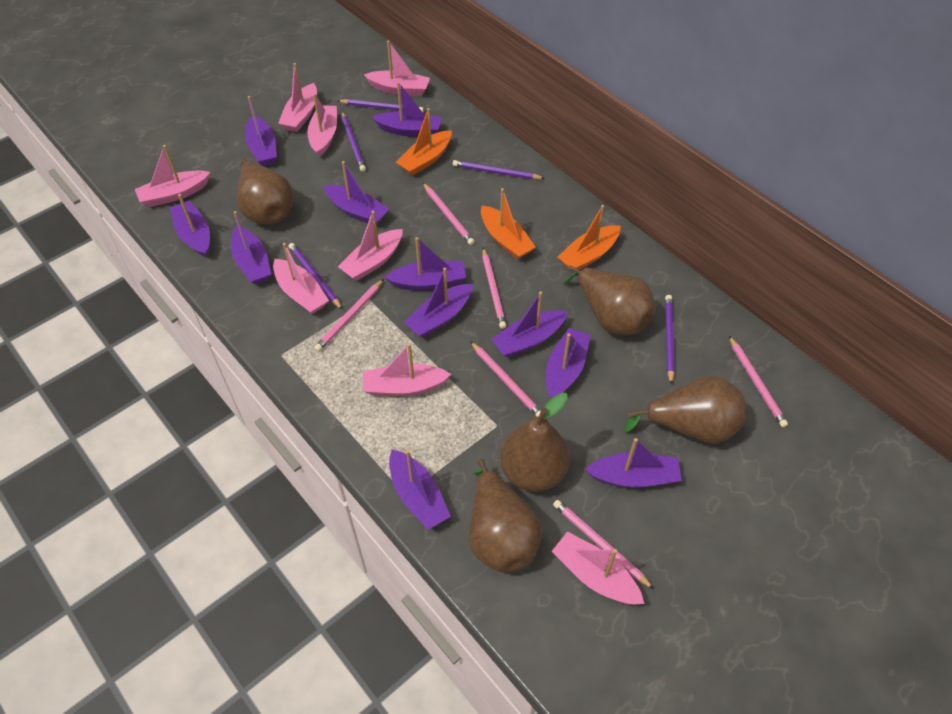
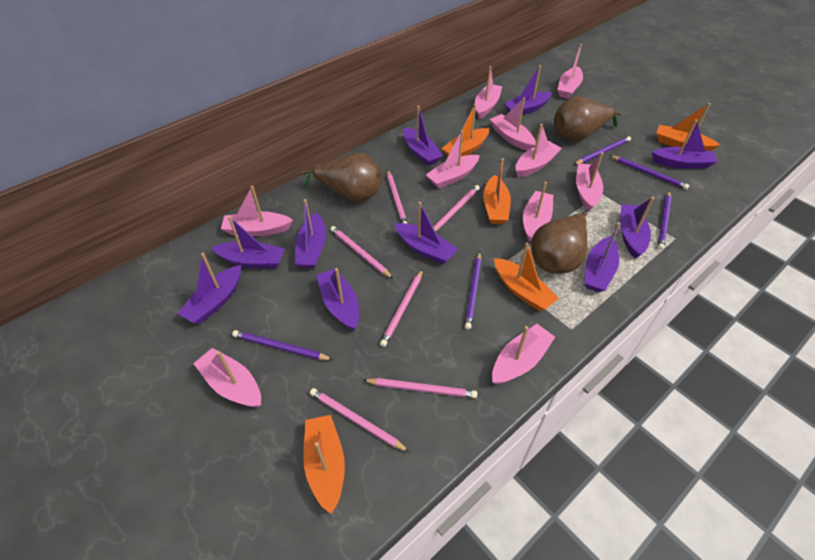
brown pear: 5 -> 3
orange boat: 3 -> 5
pink boat: 8 -> 10
purple boat: 11 -> 10

